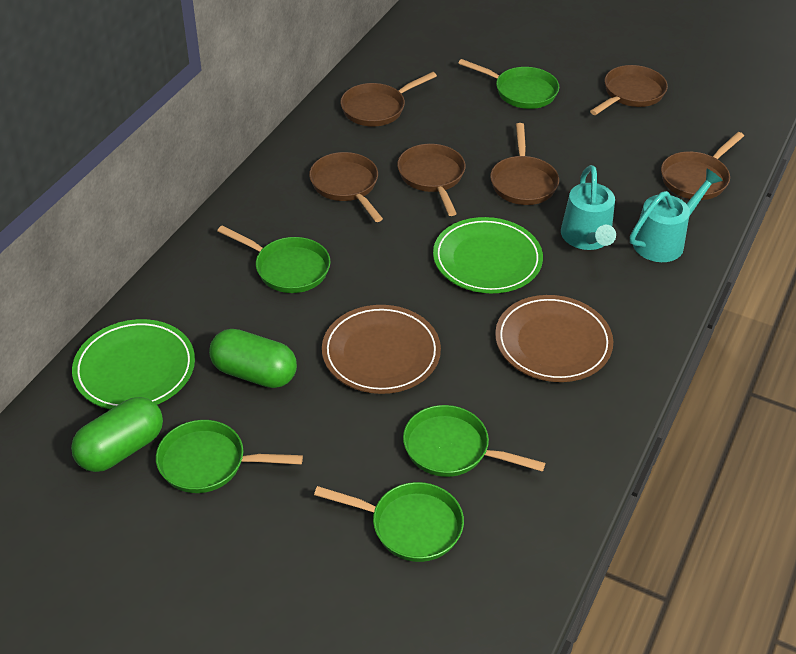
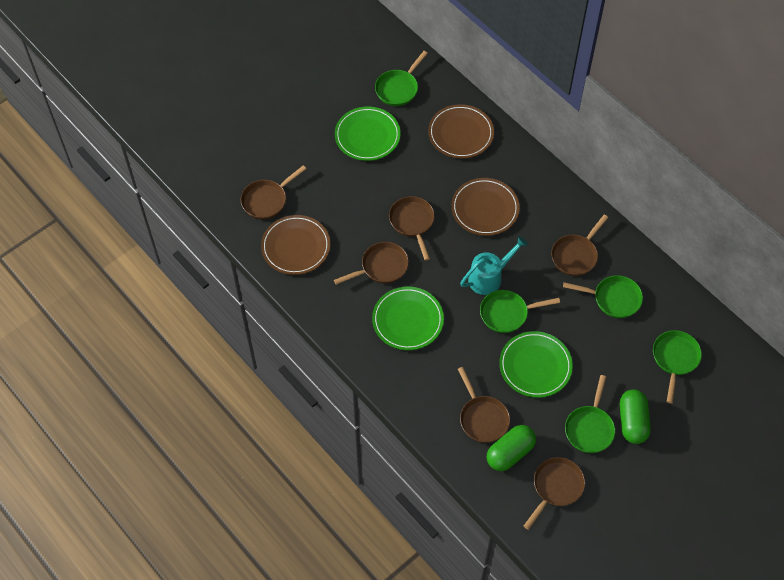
brown plate: 2 -> 3
green plate: 2 -> 3
turquoise watering can: 2 -> 1

